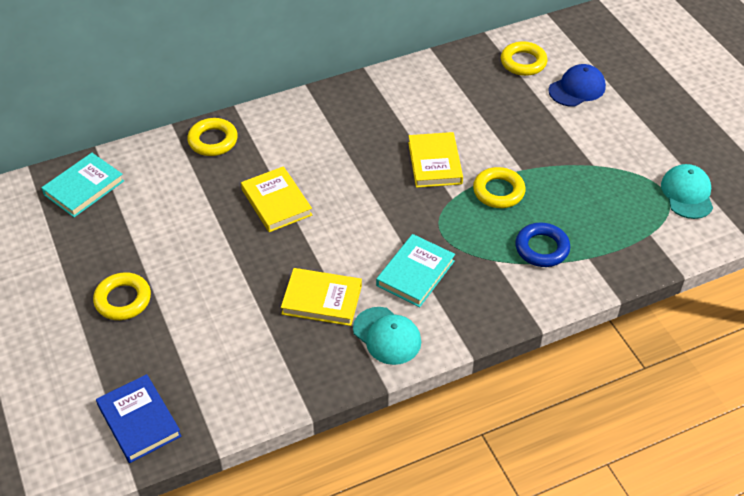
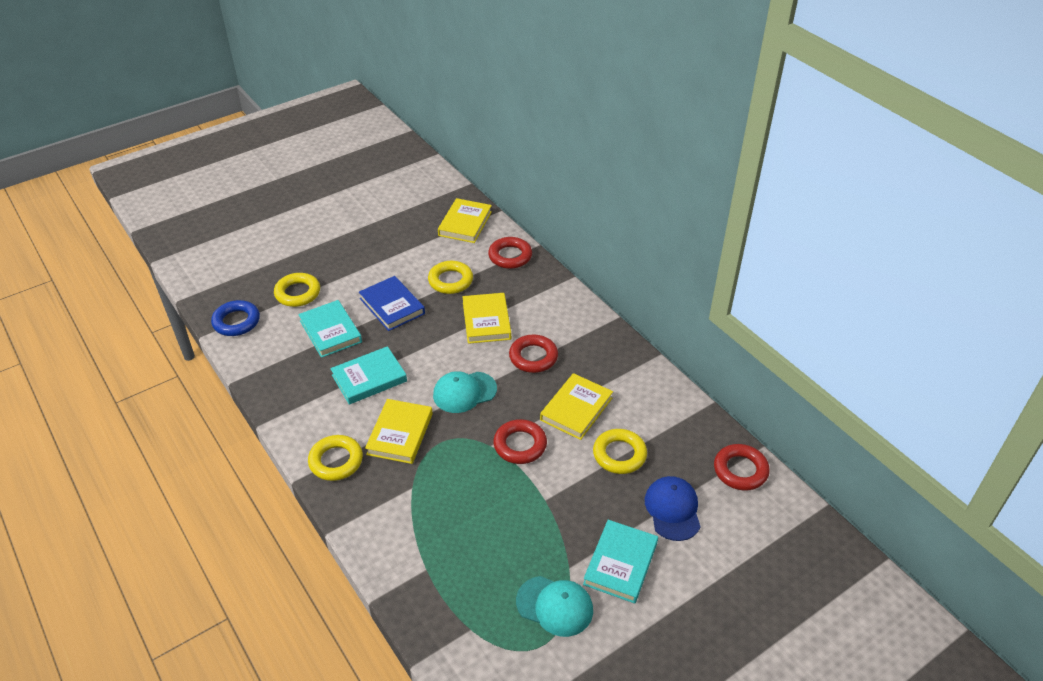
red ring: 0 -> 4
turquoise book: 2 -> 3
yellow book: 3 -> 4

